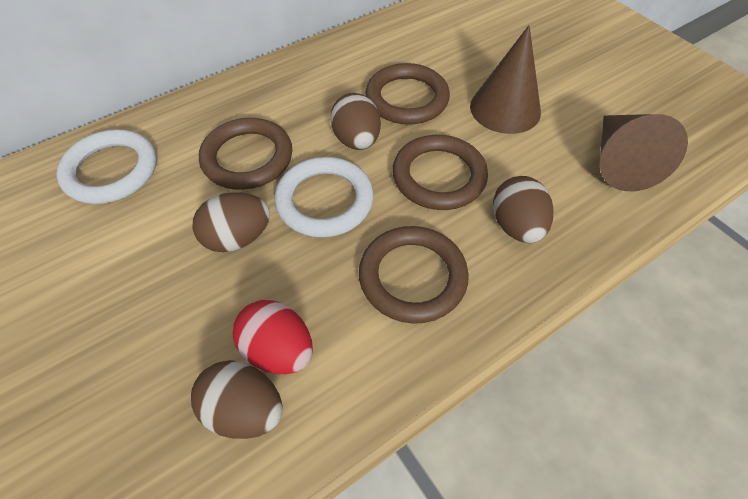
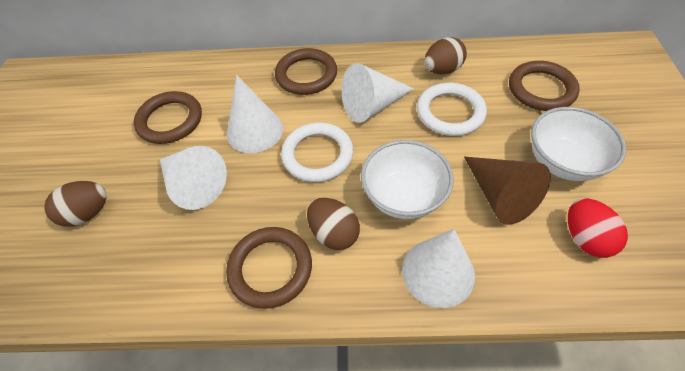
brown cone: 2 -> 1
brown egg: 4 -> 3
white bowl: 0 -> 2
white cone: 0 -> 4

